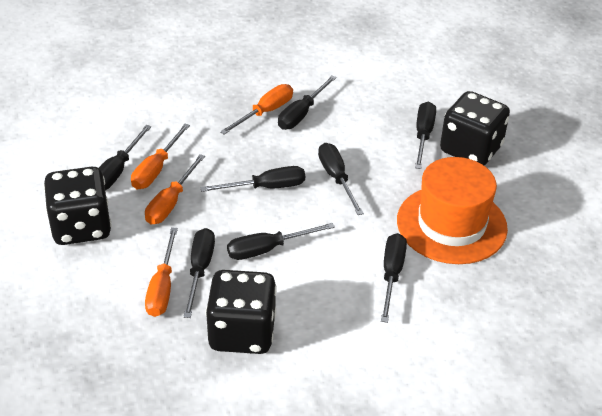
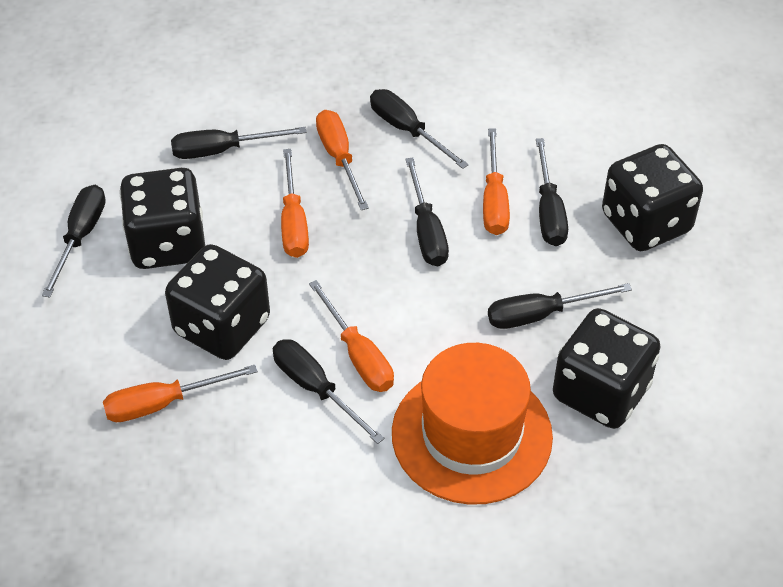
black dice: 3 -> 4
black screwdriver: 8 -> 7
orange screwdriver: 4 -> 5

